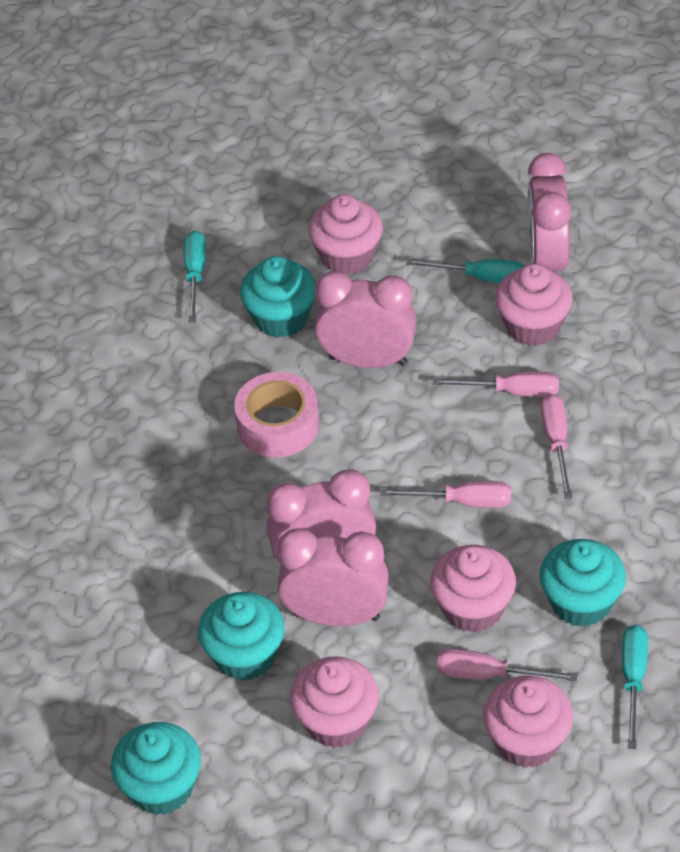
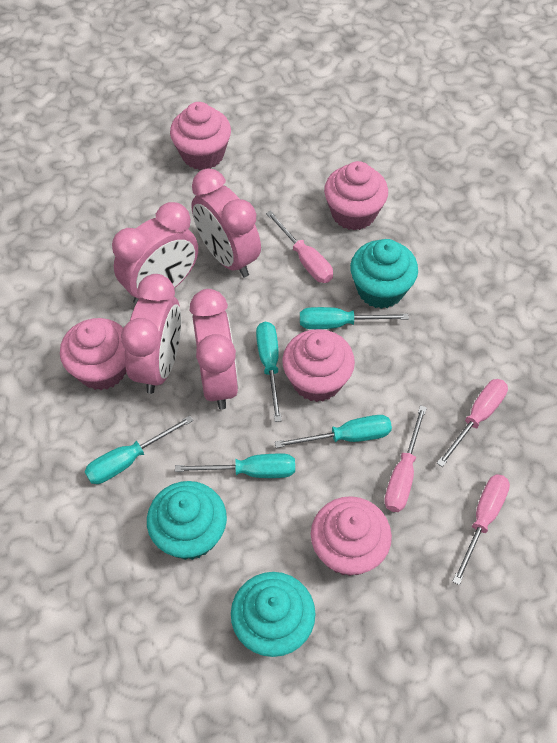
pink tape: 1 -> 0
turquoise cupcake: 4 -> 3
turquoise screwdriver: 3 -> 5

